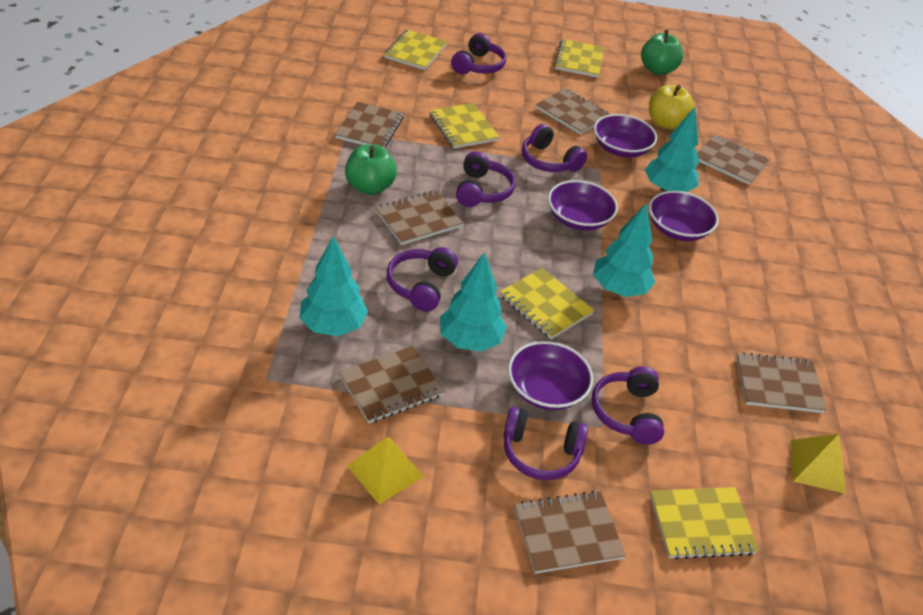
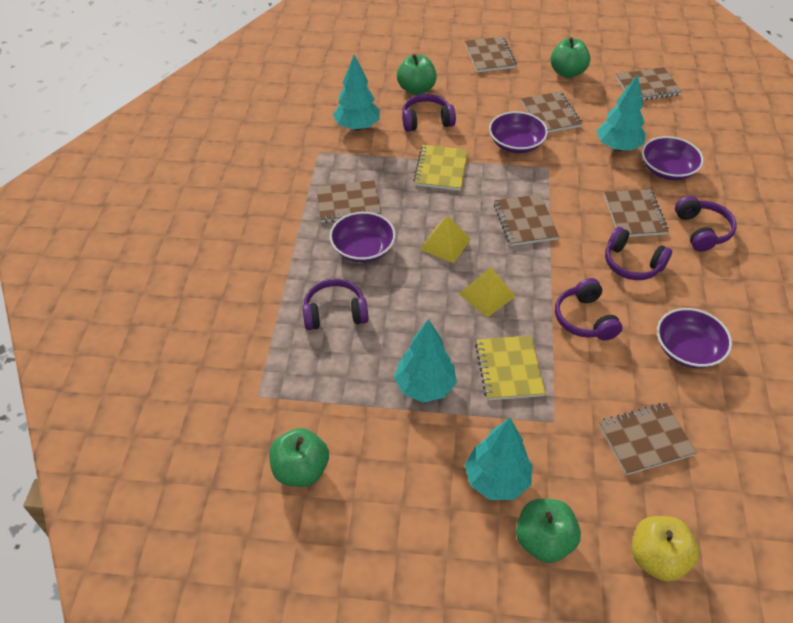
green apple: 2 -> 4
purple headphones: 6 -> 5
yellow notebook: 5 -> 2

